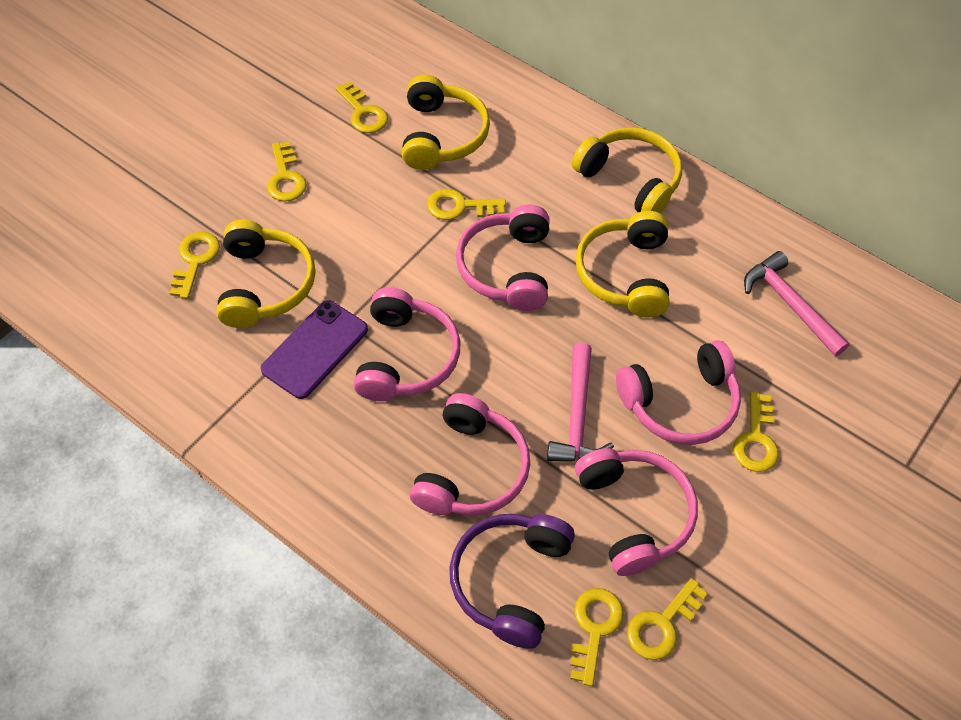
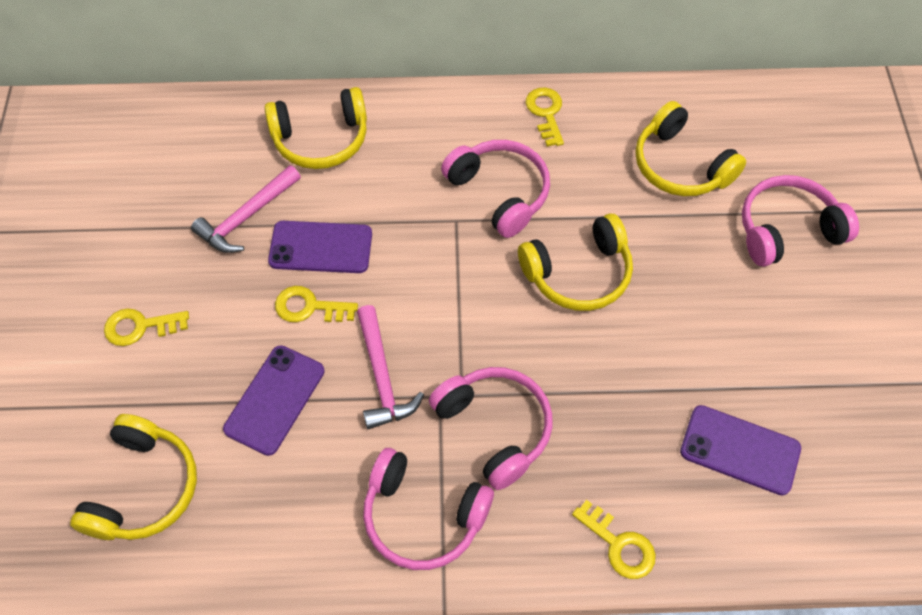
pink headphones: 5 -> 4
purple headphones: 1 -> 0
purple phone: 1 -> 3
yellow key: 7 -> 4

